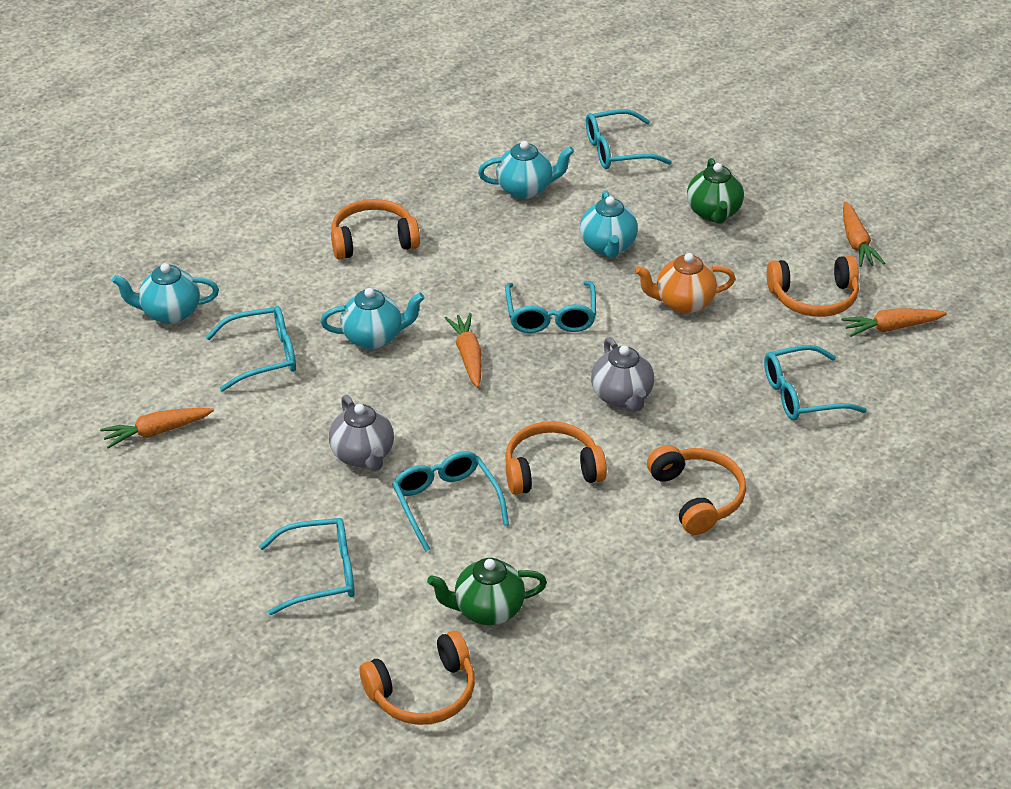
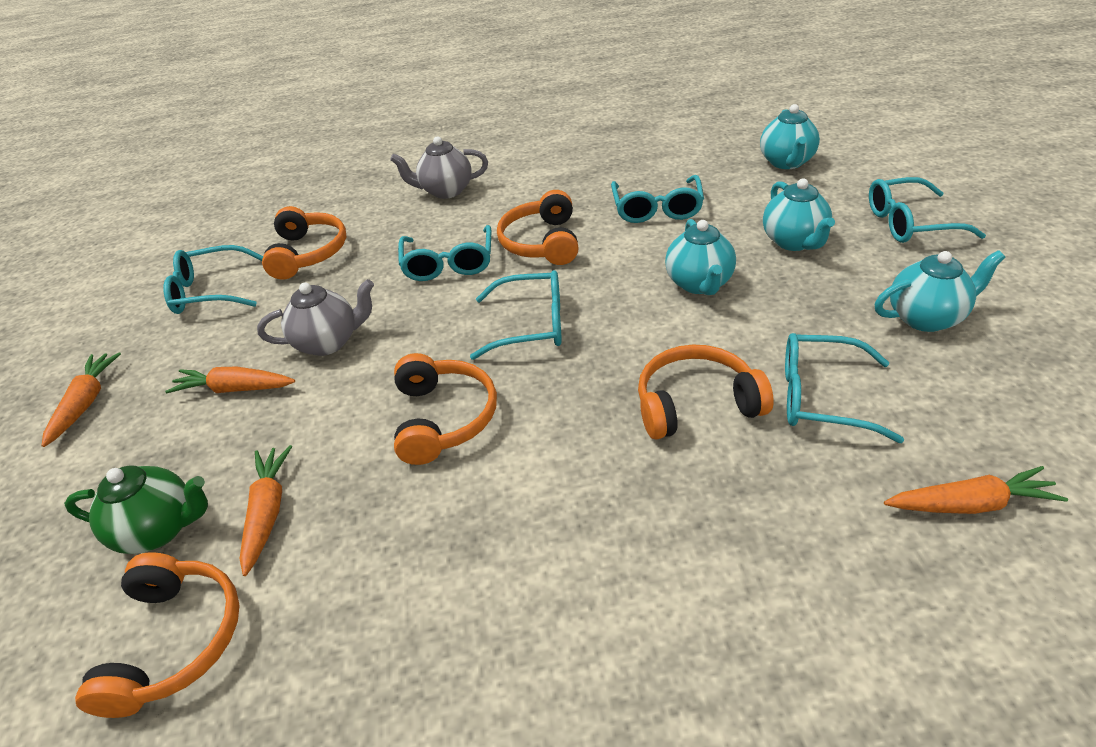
green teapot: 2 -> 1
orange teapot: 1 -> 0

